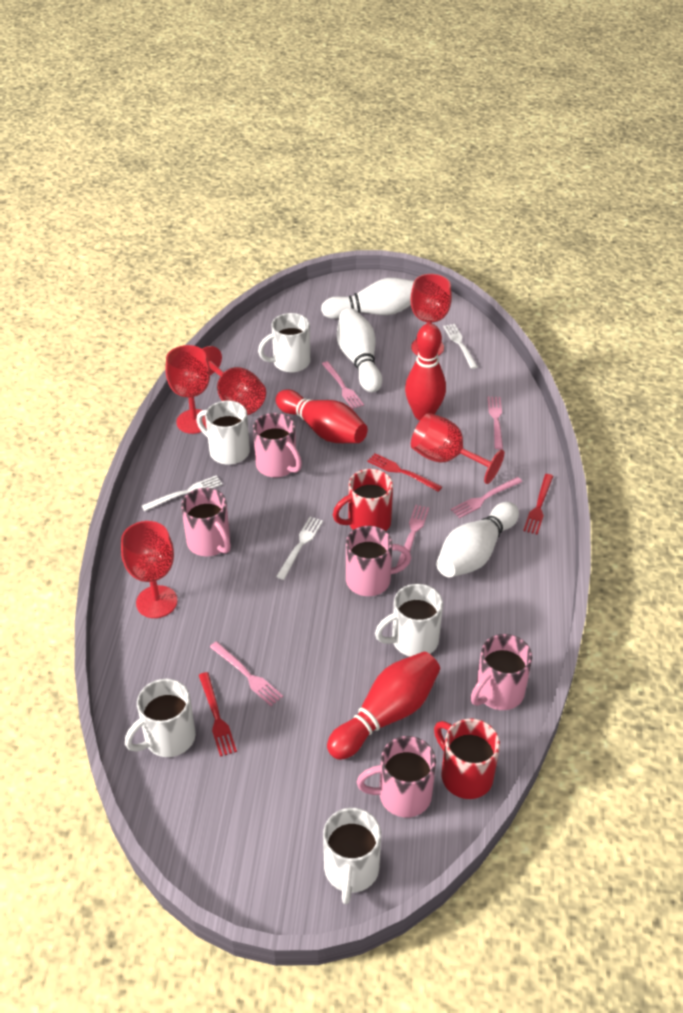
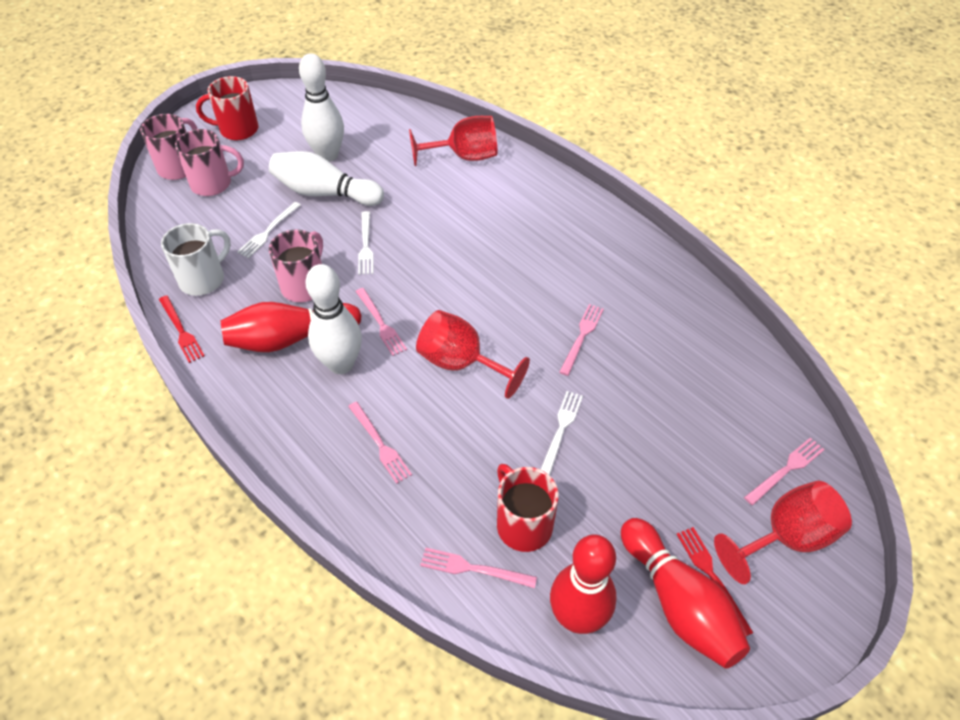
pink mug: 5 -> 3
red fork: 3 -> 2
red goblet: 5 -> 3
white mug: 5 -> 1

